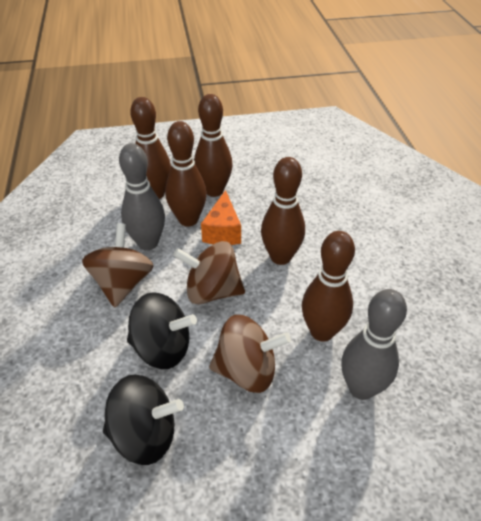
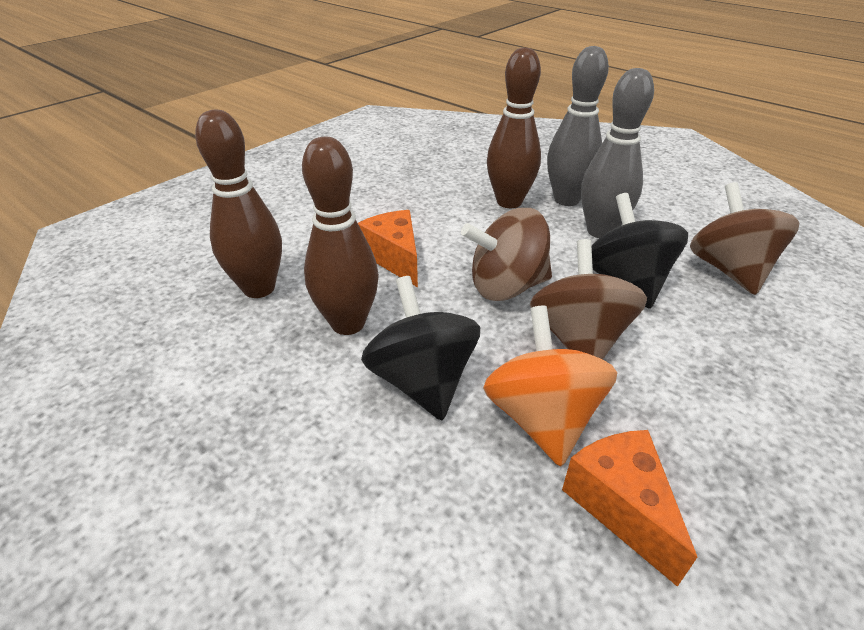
brown bowling pin: 5 -> 3
orange cheese: 1 -> 2
orange spinning top: 0 -> 1

